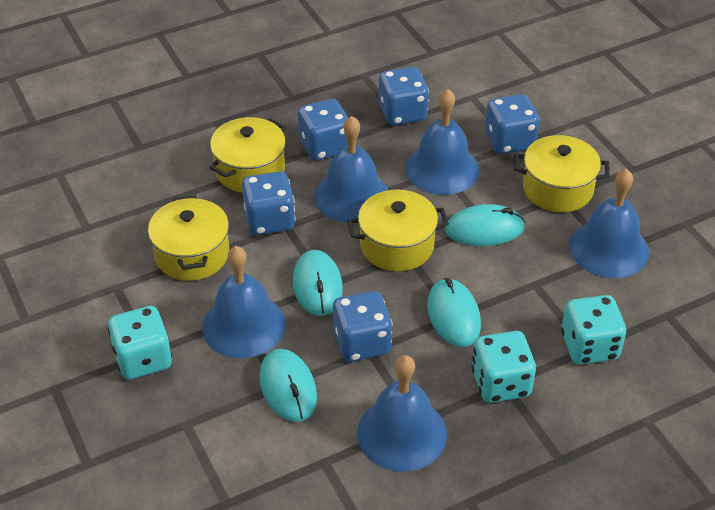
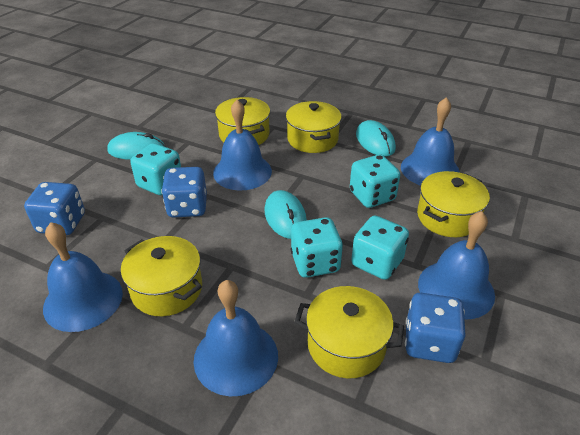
blue dice: 5 -> 3
turquoise dice: 3 -> 4
turquoise mouse: 4 -> 3
yellow pot: 4 -> 5

